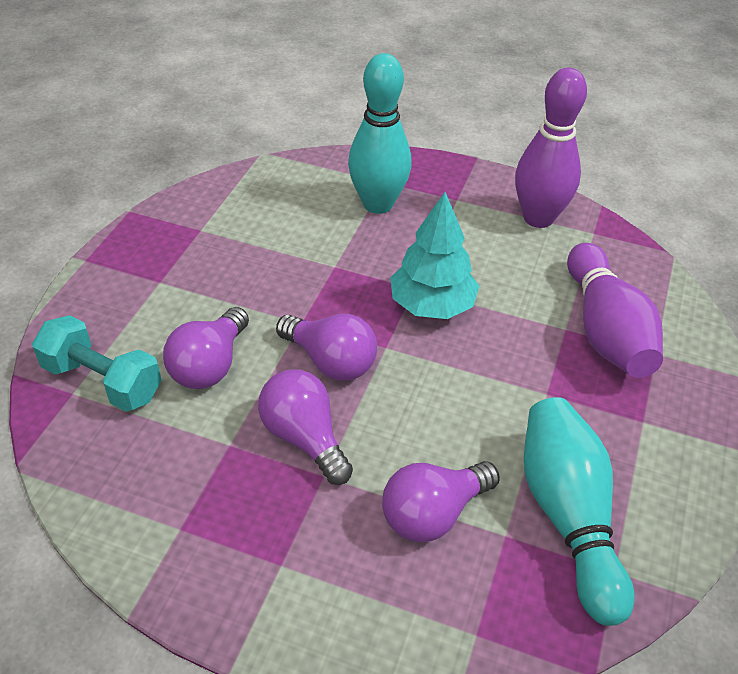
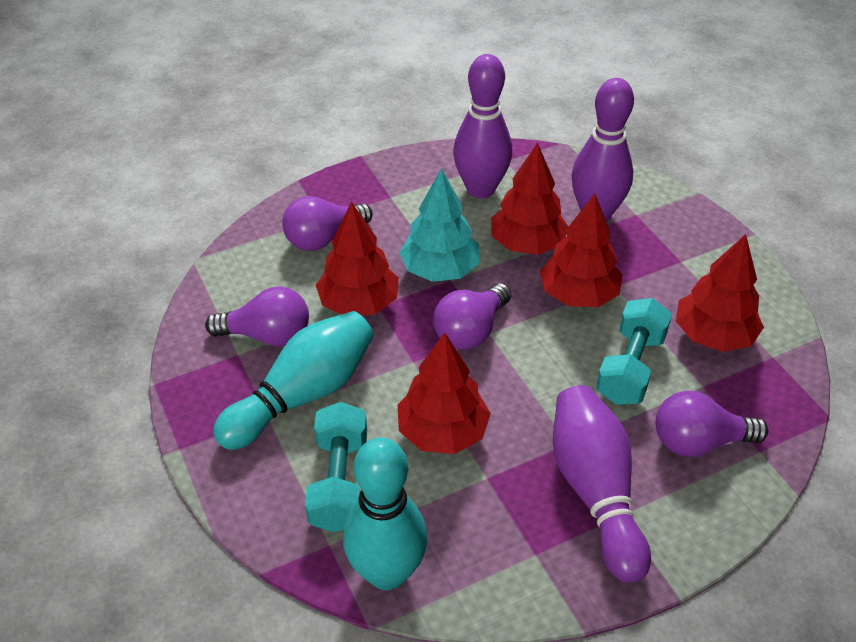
purple bowling pin: 2 -> 3
red tree: 0 -> 5
turquoise dumbbell: 1 -> 2

